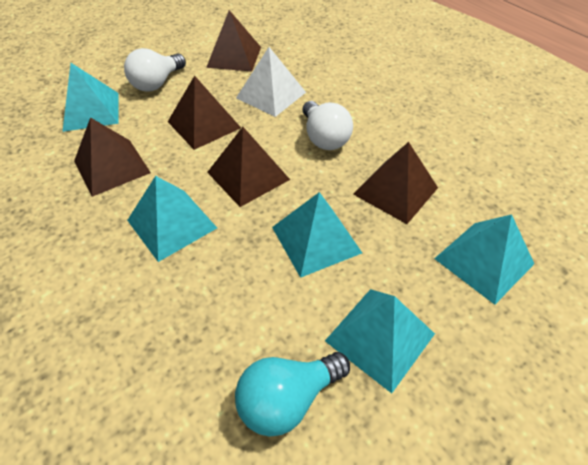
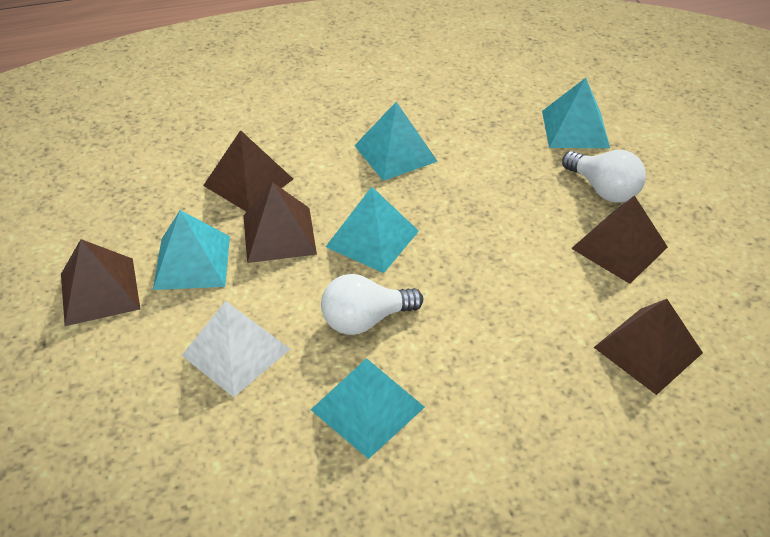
turquoise light bulb: 1 -> 0

